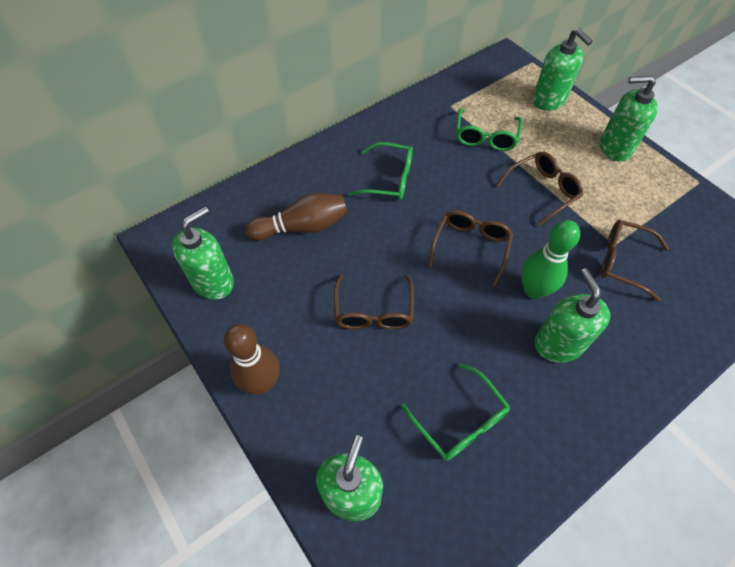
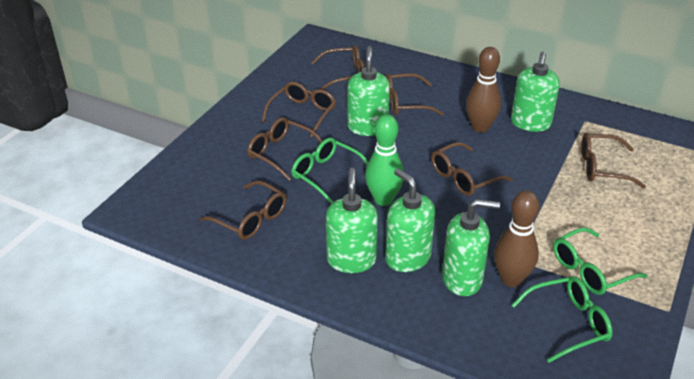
brown glasses: 4 -> 7

